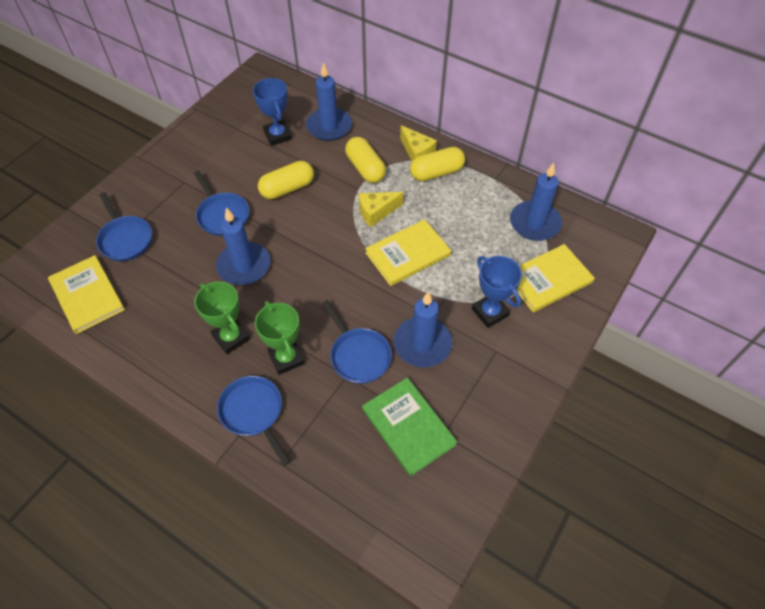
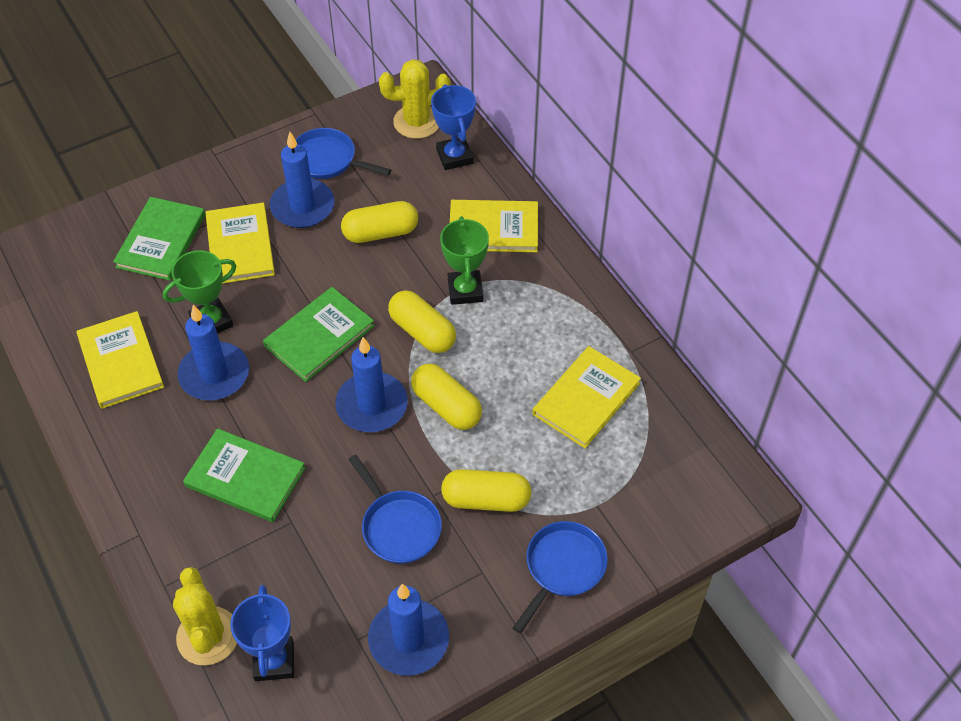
blue pan: 4 -> 3
green book: 1 -> 3
yellow book: 3 -> 4
yellow cactus: 0 -> 2
yellow capsule: 3 -> 4
yellow cheese: 2 -> 0

